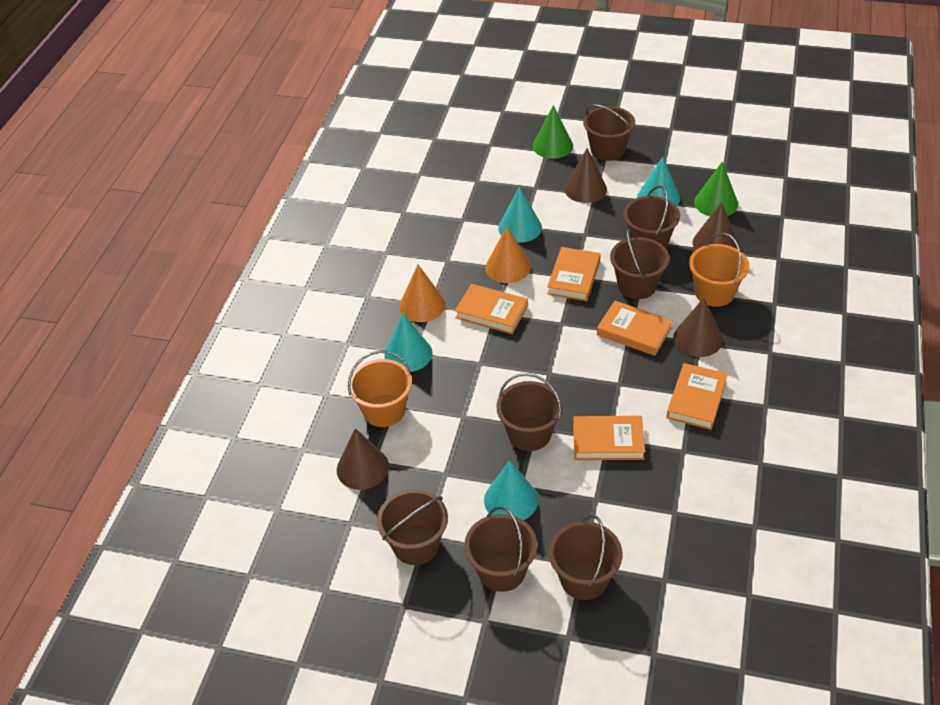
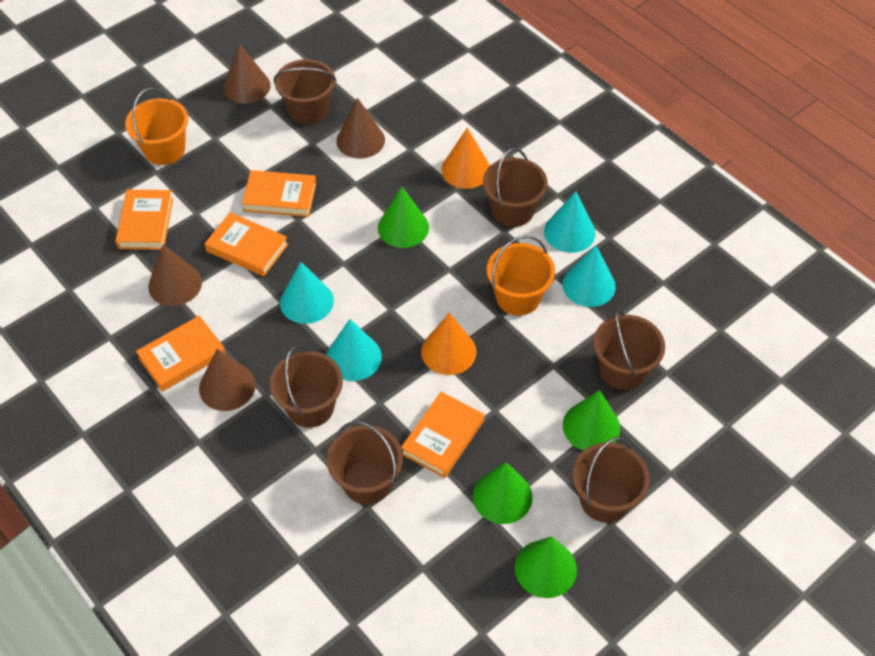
brown bucket: 7 -> 6
green cone: 2 -> 4

